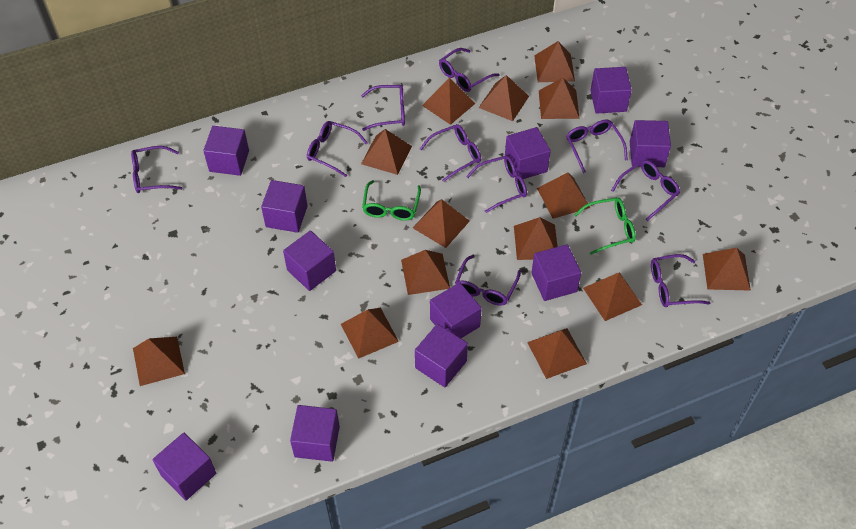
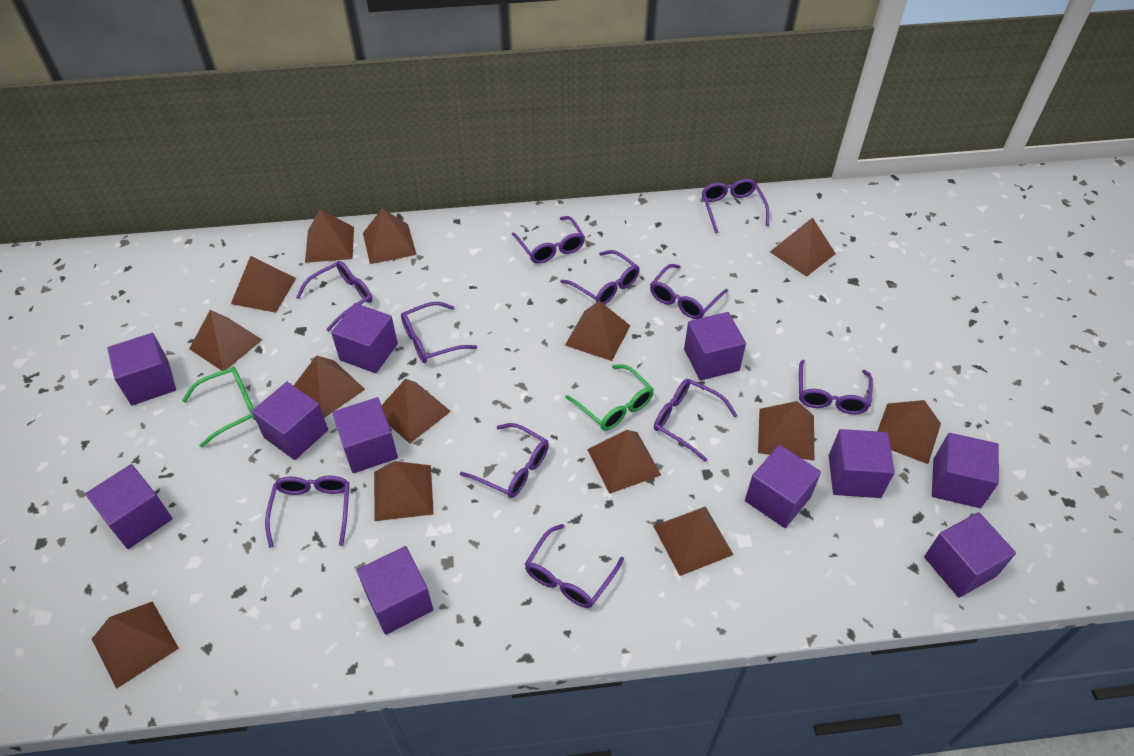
purple glasses: 10 -> 11

